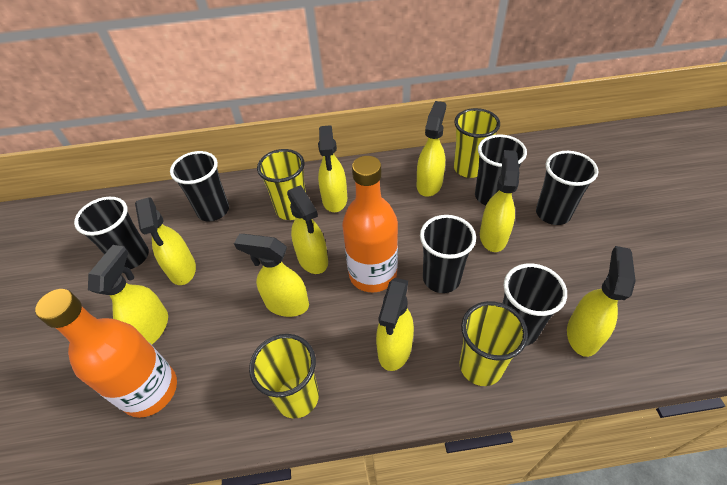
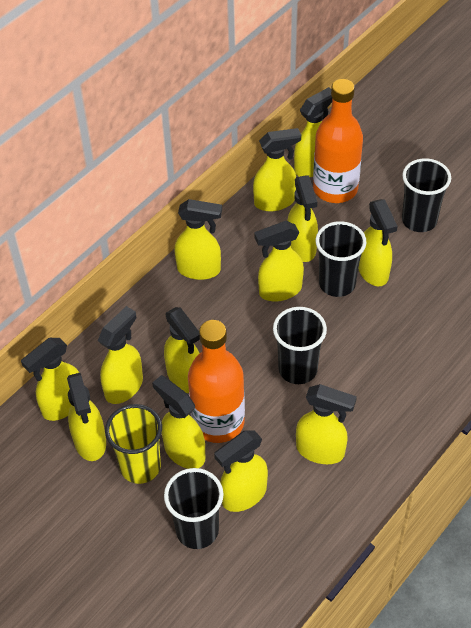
black cup: 6 -> 4
yellow cup: 4 -> 1
yellow spray bottle: 9 -> 13

